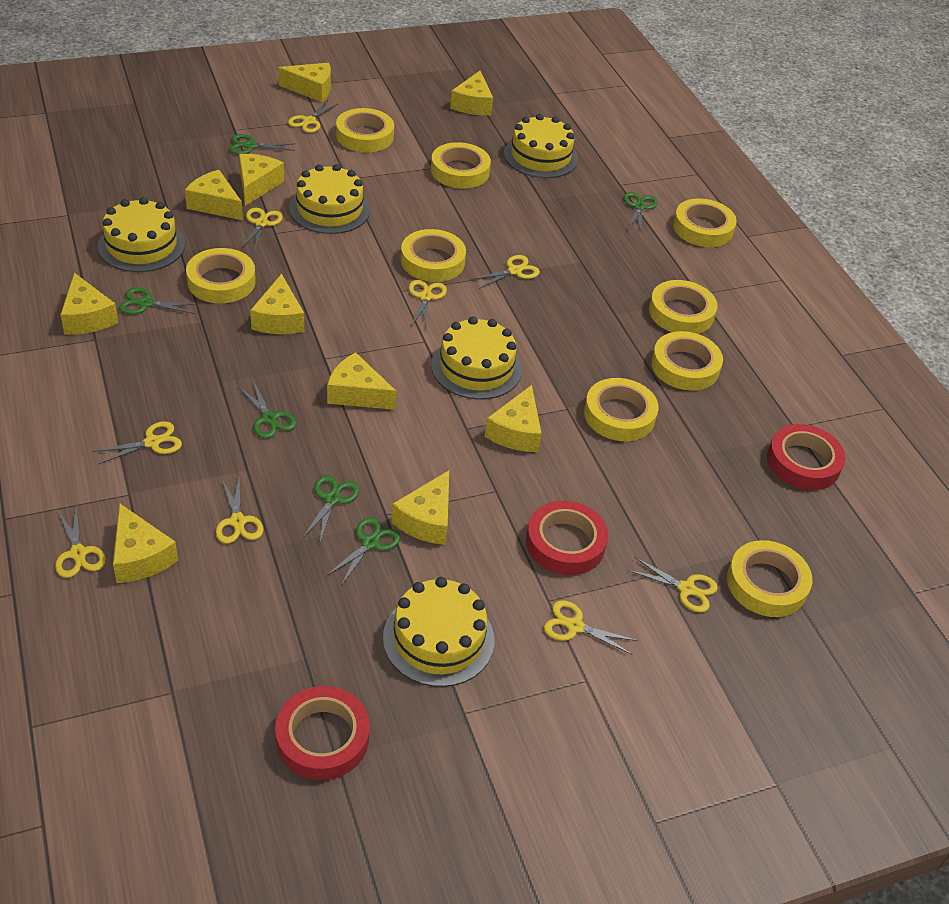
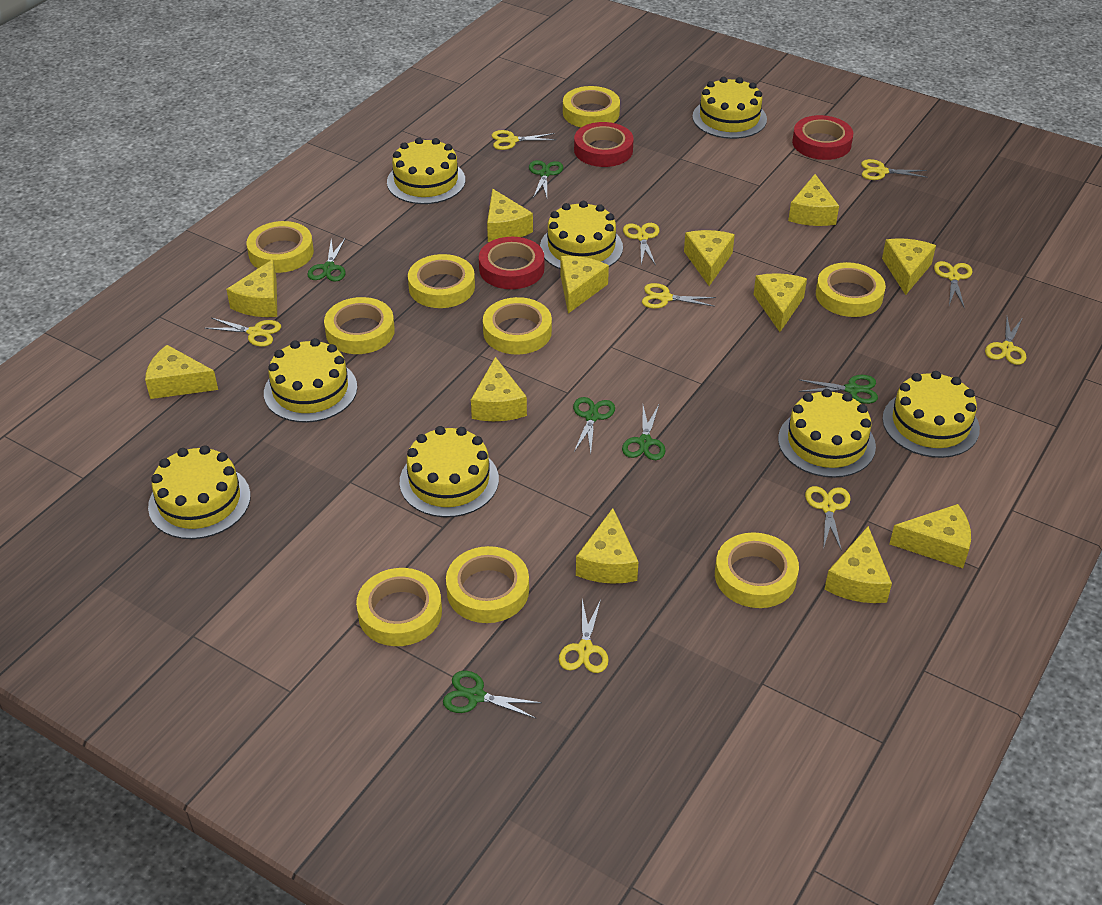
yellow cake: 5 -> 8
yellow cheese: 10 -> 12

